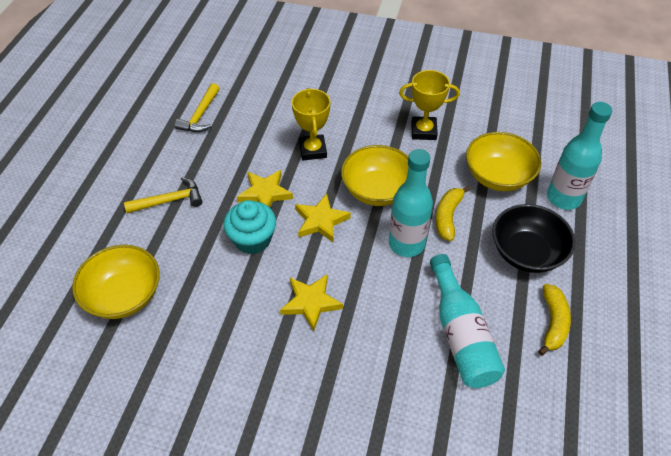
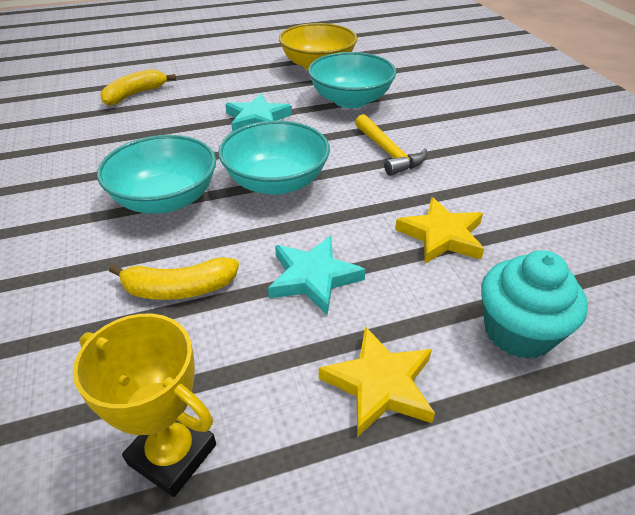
black bowl: 1 -> 0
turquoise bottle: 3 -> 0
turquoise bowl: 0 -> 3
turquoise star: 0 -> 2
yellow bowl: 3 -> 1
yellow hammer: 2 -> 1
yellow star: 3 -> 2
yellow trophy: 2 -> 1

